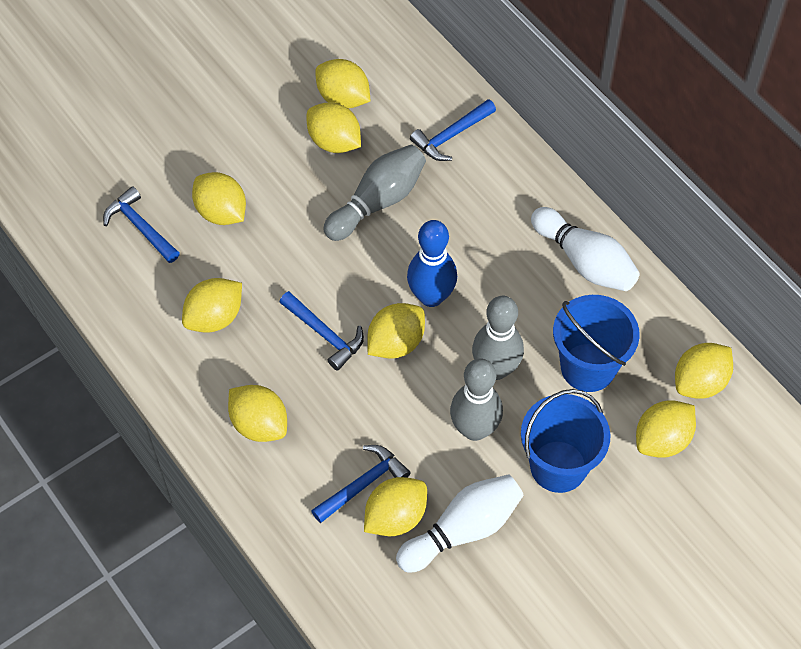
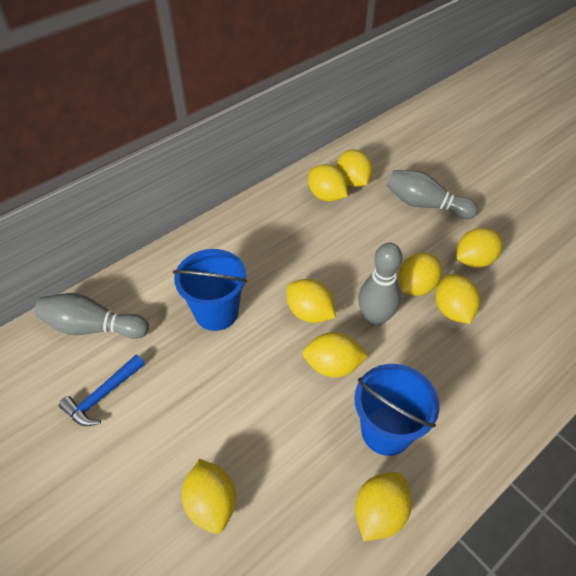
blue bowling pin: 1 -> 0
blue hammer: 4 -> 1
white bowling pin: 2 -> 0

